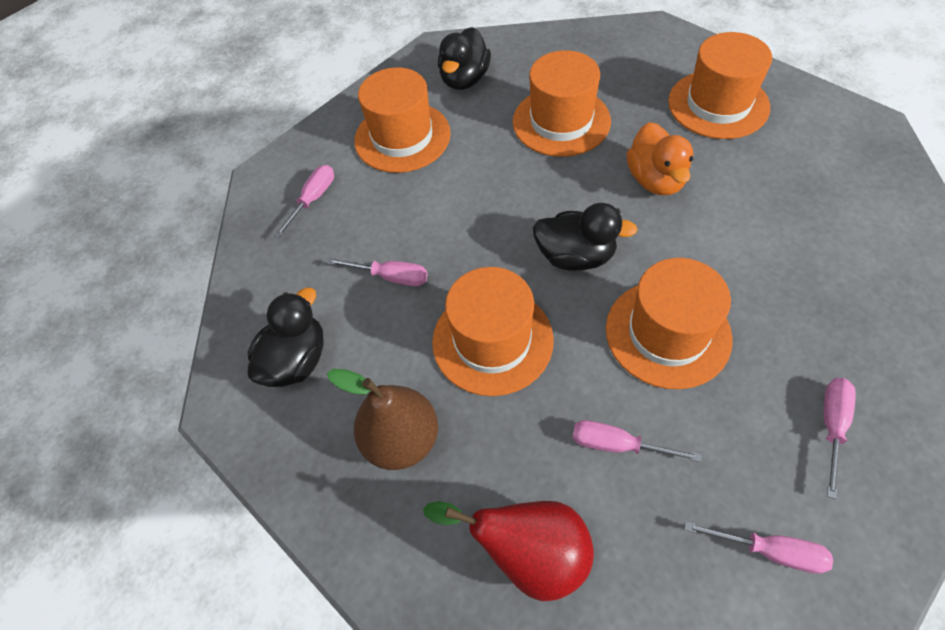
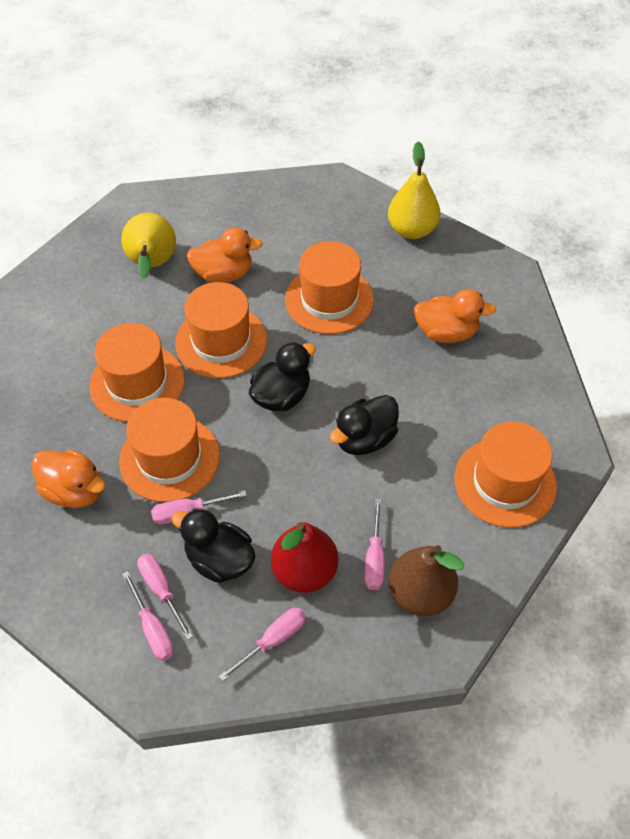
orange duck: 1 -> 3
yellow pear: 0 -> 2

